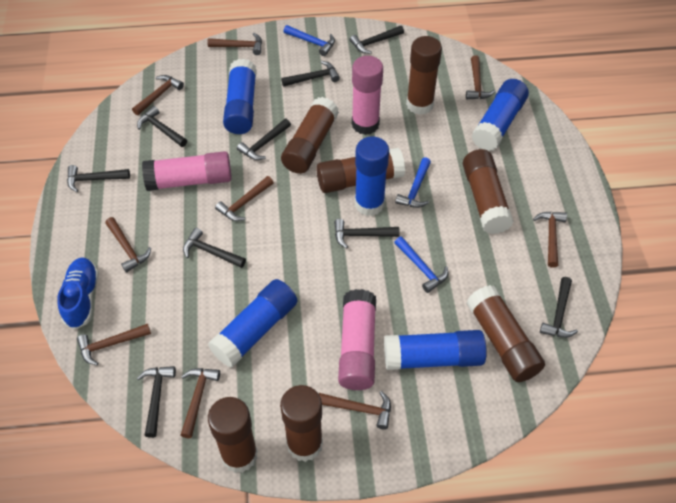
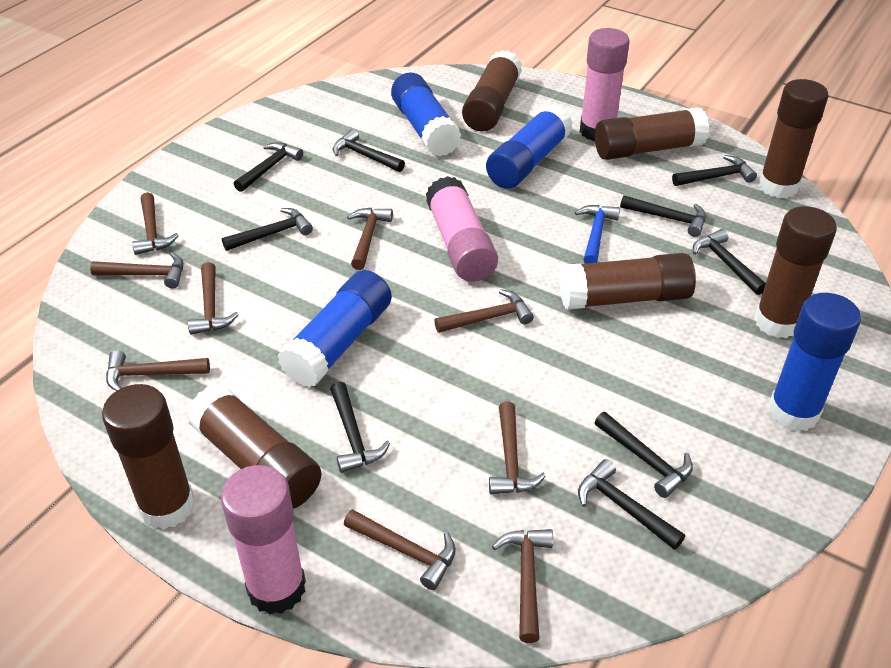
blue glue stick: 5 -> 4
blue hammer: 3 -> 1
blue shoe: 1 -> 0

